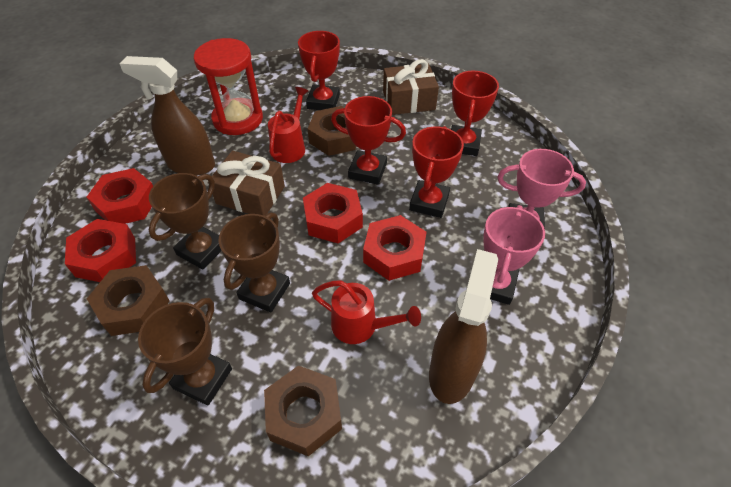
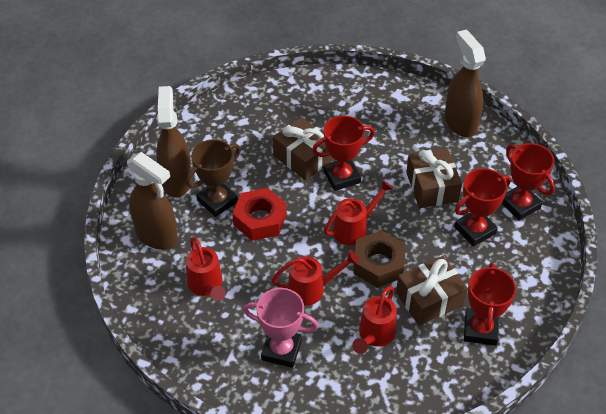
brown gift: 2 -> 3
brown nut: 3 -> 1
brown spray bottle: 2 -> 3
brown trophy: 3 -> 1
pink trophy: 2 -> 1
red hourglass: 1 -> 0
red nut: 4 -> 1
red watering can: 2 -> 4

